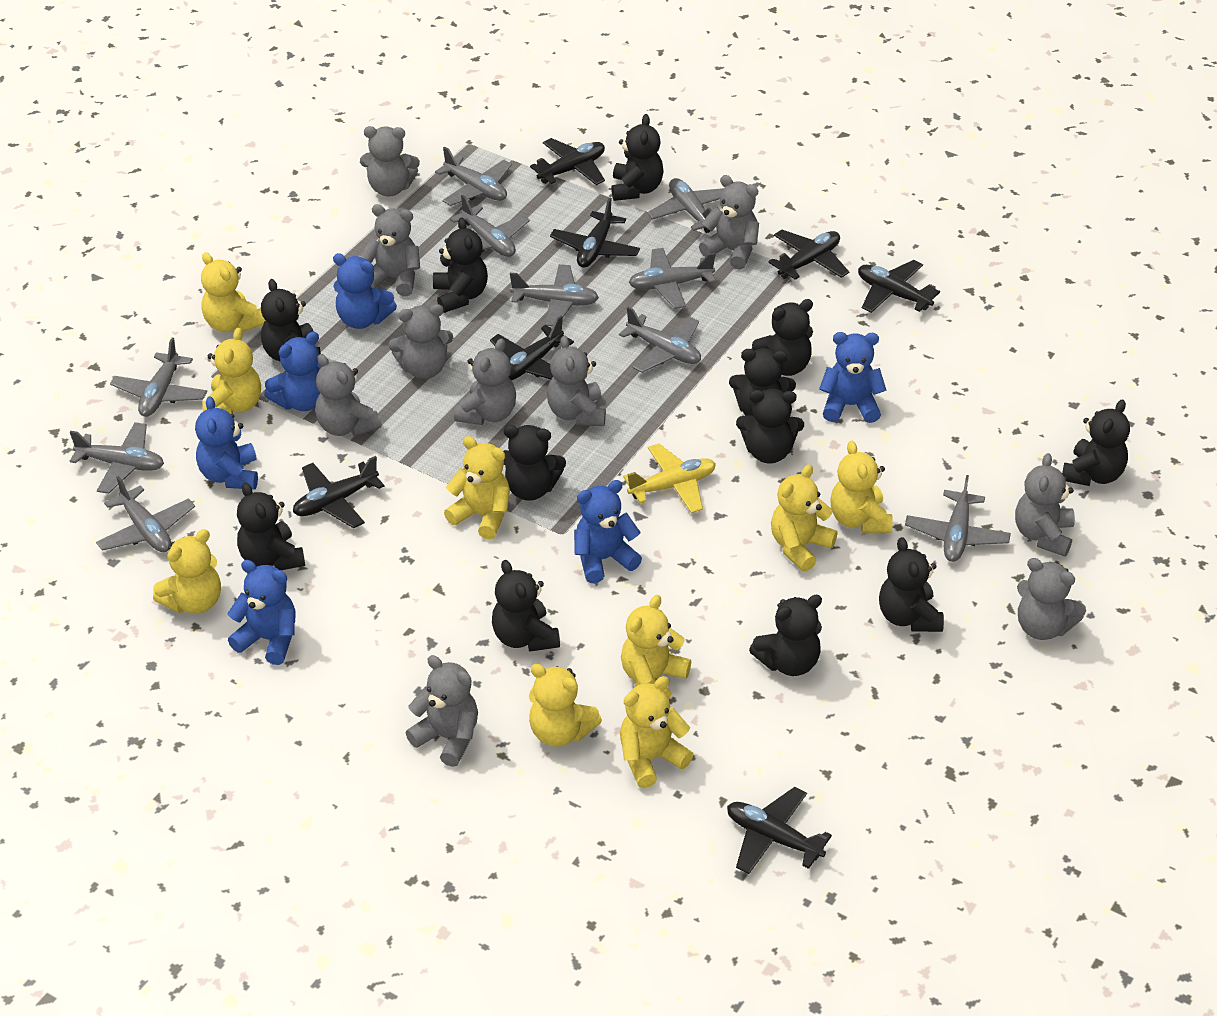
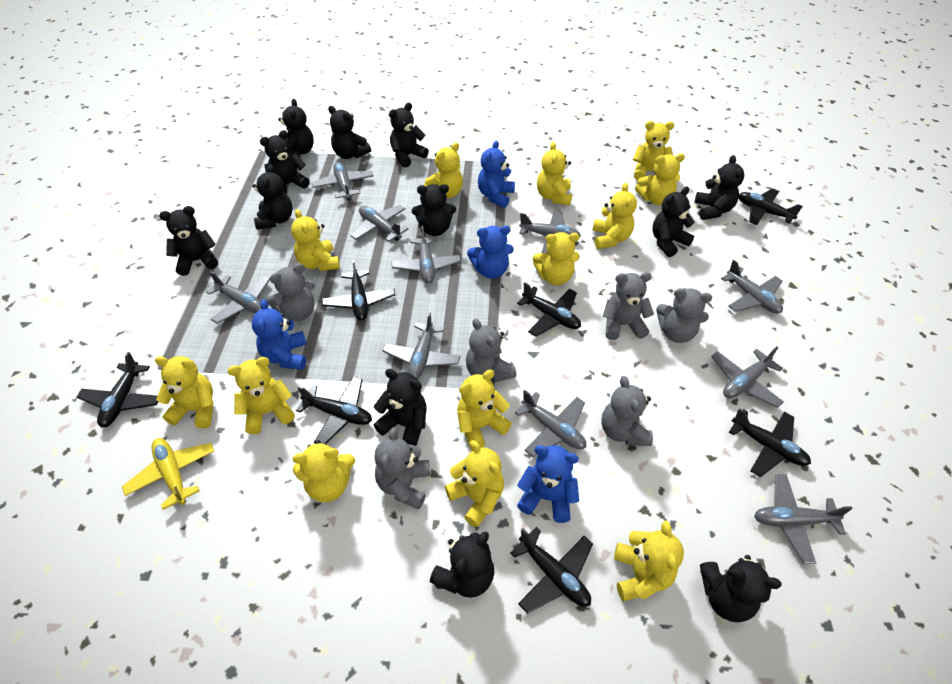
blue teddy bear: 6 -> 4
grey teddy bear: 10 -> 6
yellow teddy bear: 9 -> 13

